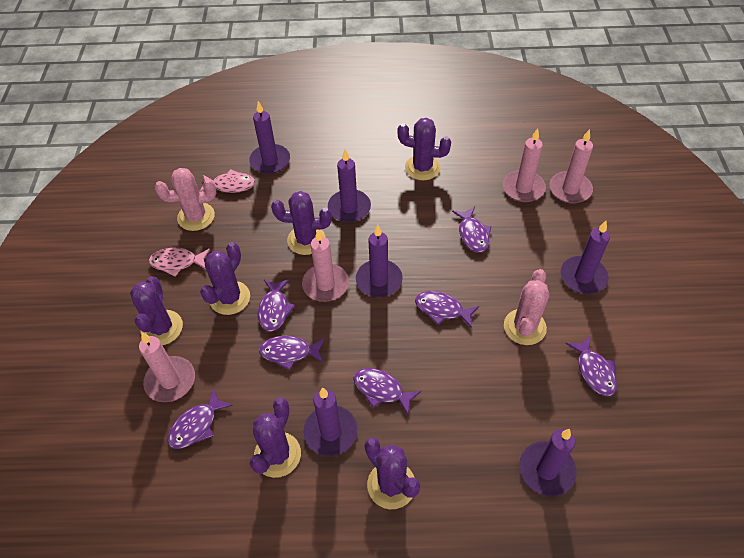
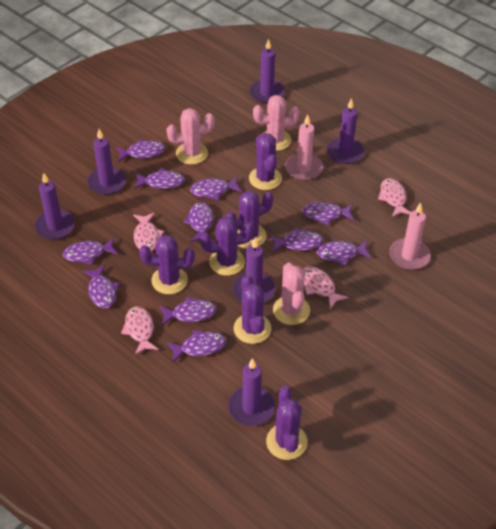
pink cactus: 2 -> 3
pink candle: 4 -> 2
pink fish: 2 -> 4
purple fish: 7 -> 11

